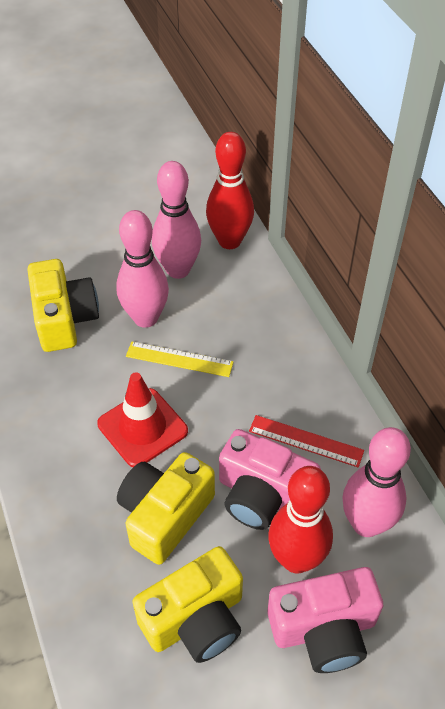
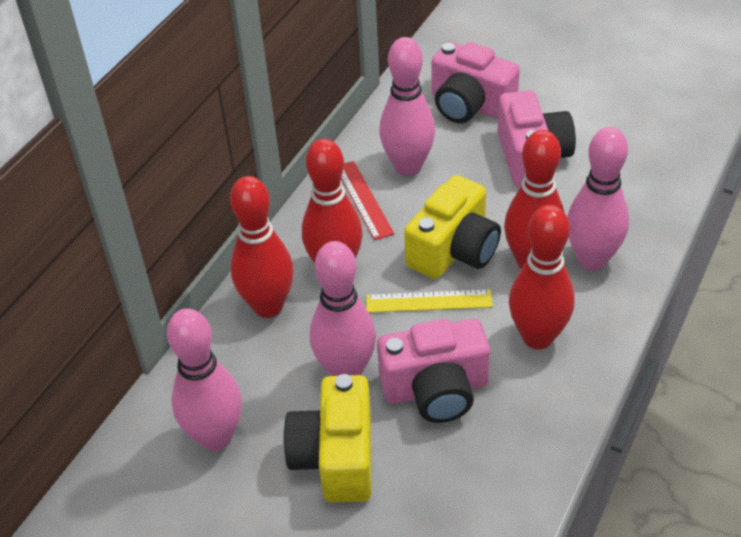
pink bowling pin: 3 -> 4
pink camera: 2 -> 3
red bowling pin: 2 -> 4
red traffic cone: 1 -> 0
yellow camera: 3 -> 2

